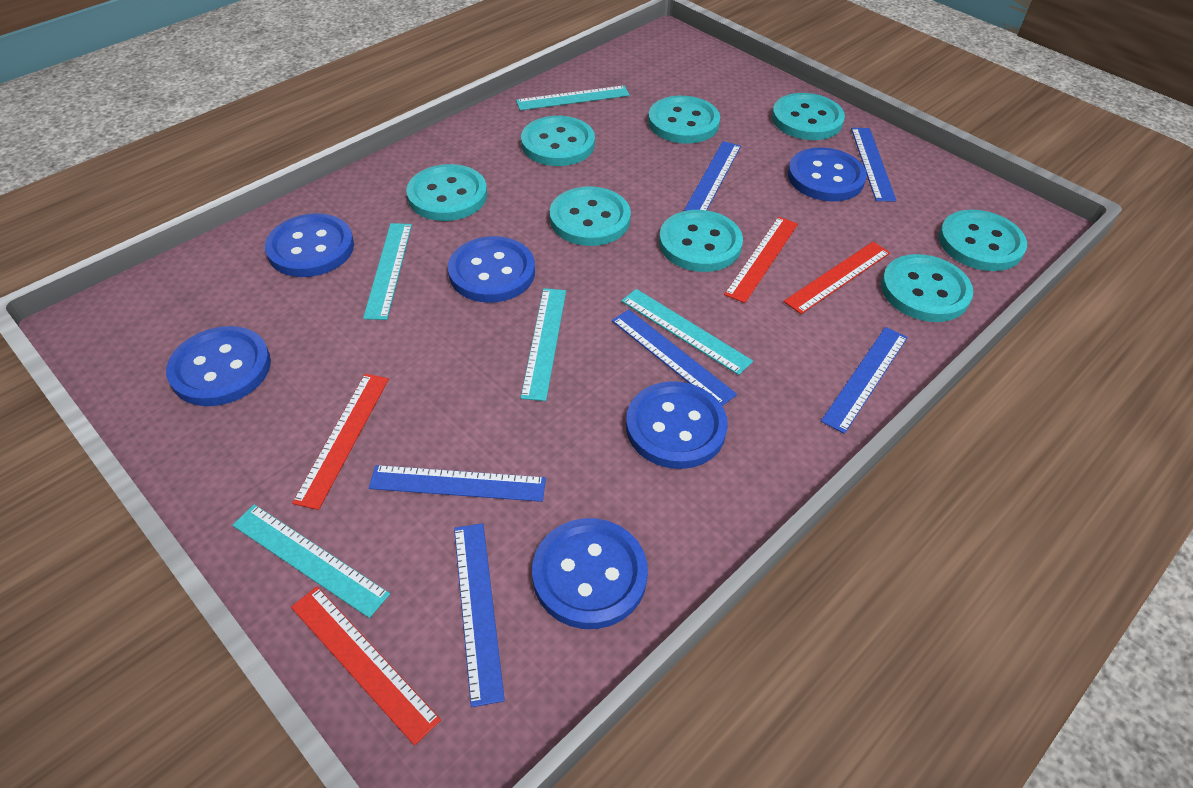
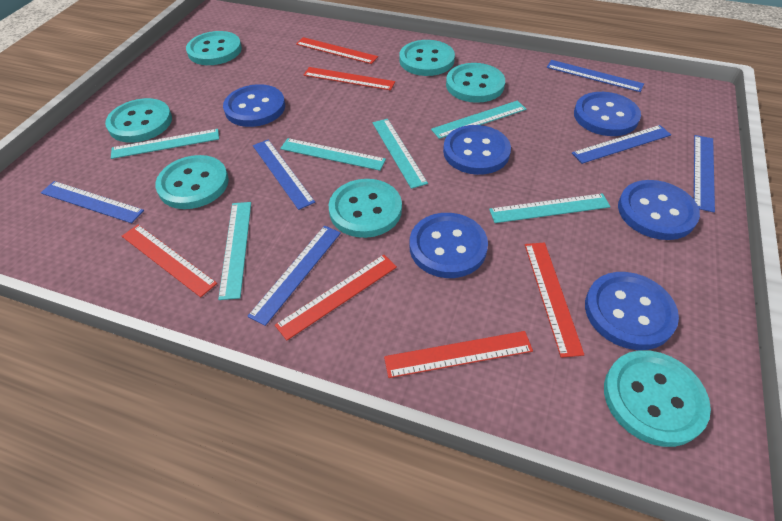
red ruler: 4 -> 6
turquoise button: 8 -> 7
turquoise ruler: 5 -> 6

